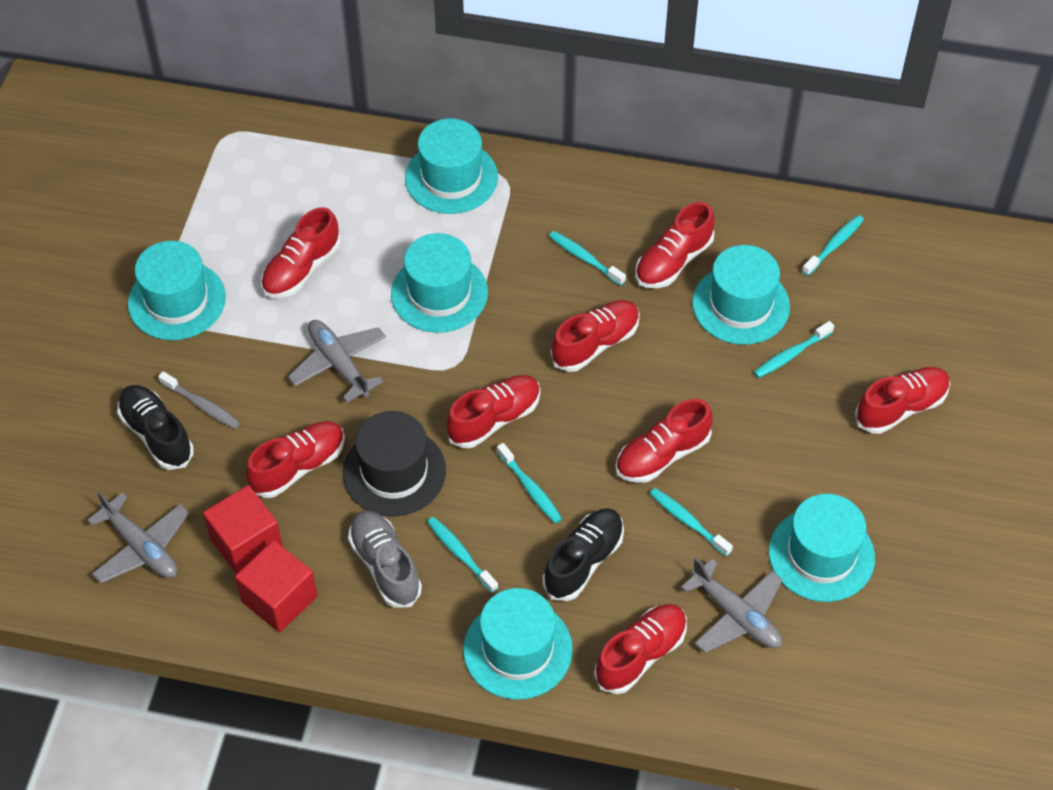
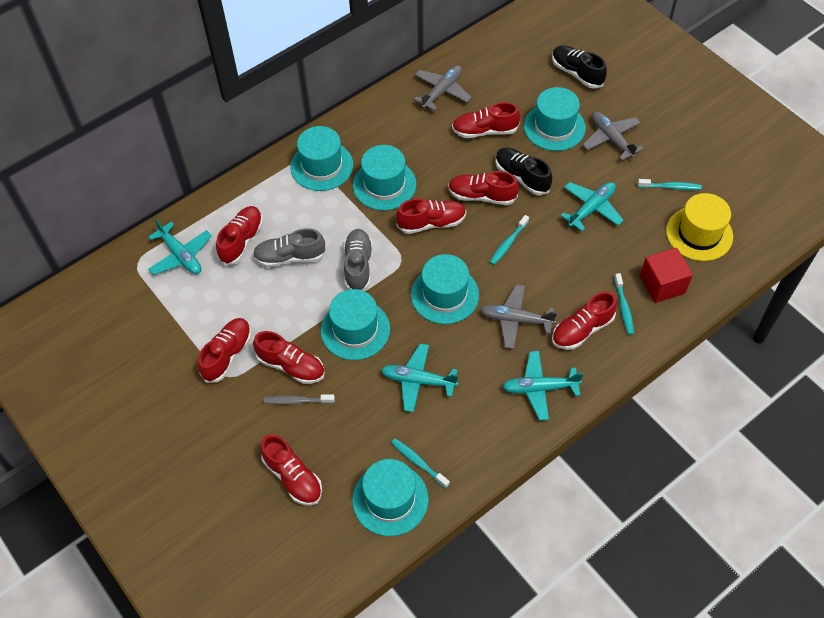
black hat: 1 -> 0
grey shoe: 1 -> 2
red cube: 2 -> 1
turquoise plane: 0 -> 4
turquoise toothbrush: 6 -> 4
yellow hat: 0 -> 1

